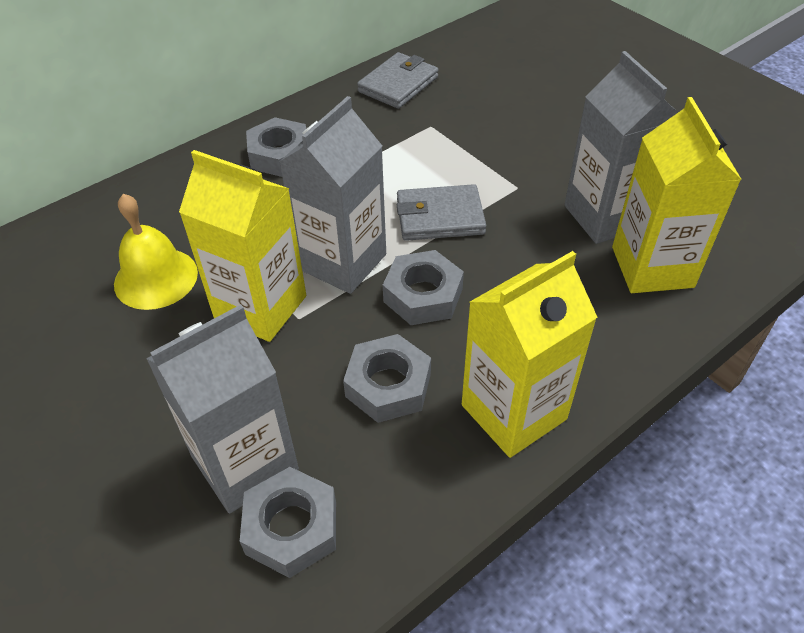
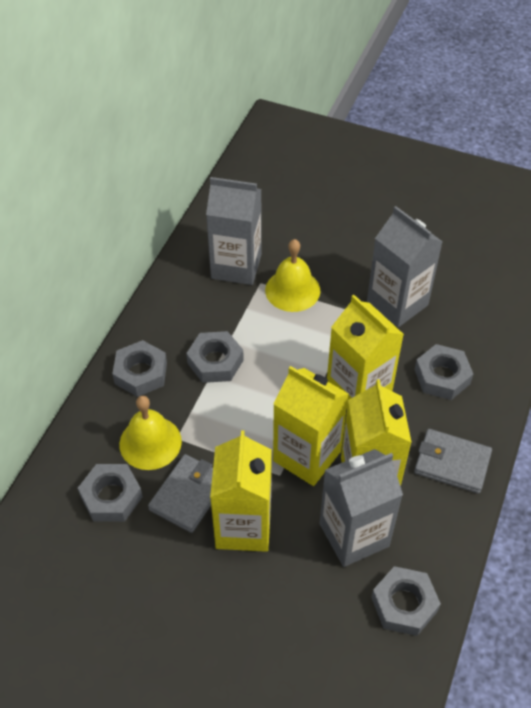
grey nut: 4 -> 5
yellow bell: 1 -> 2
yellow carton: 3 -> 4

